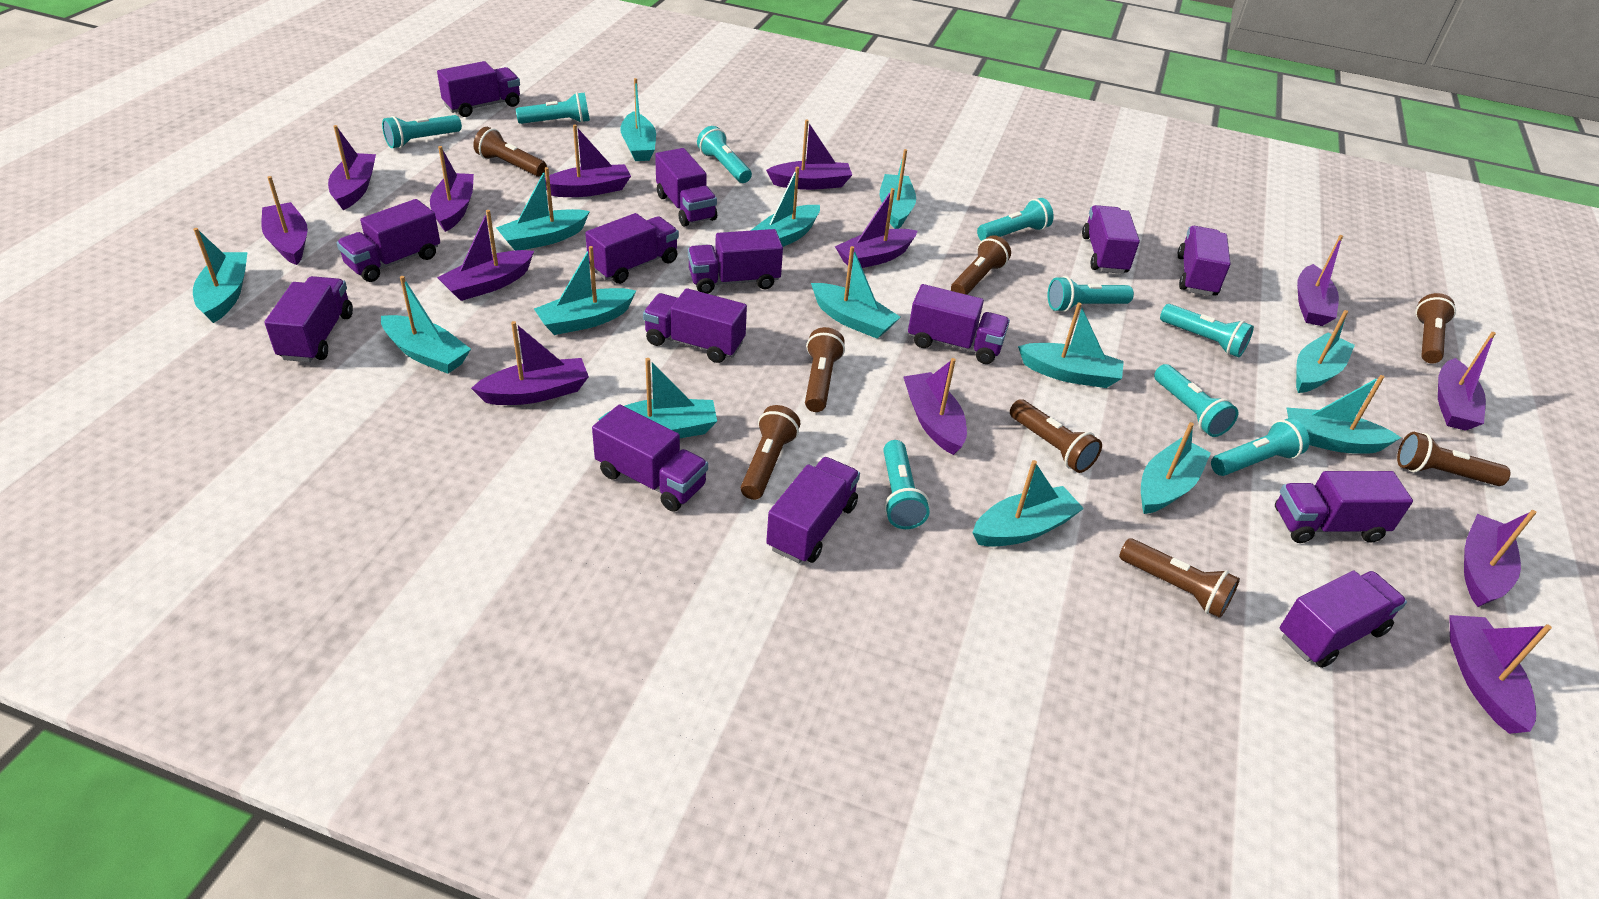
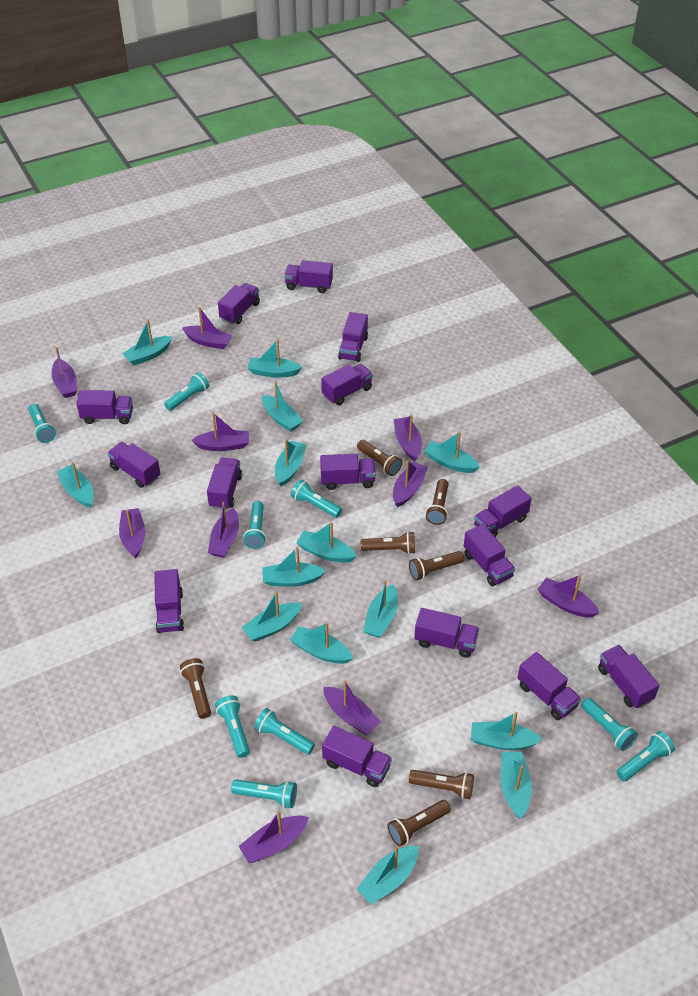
brown flashlight: 8 -> 7
purple boat: 13 -> 10
purple truck: 14 -> 15

